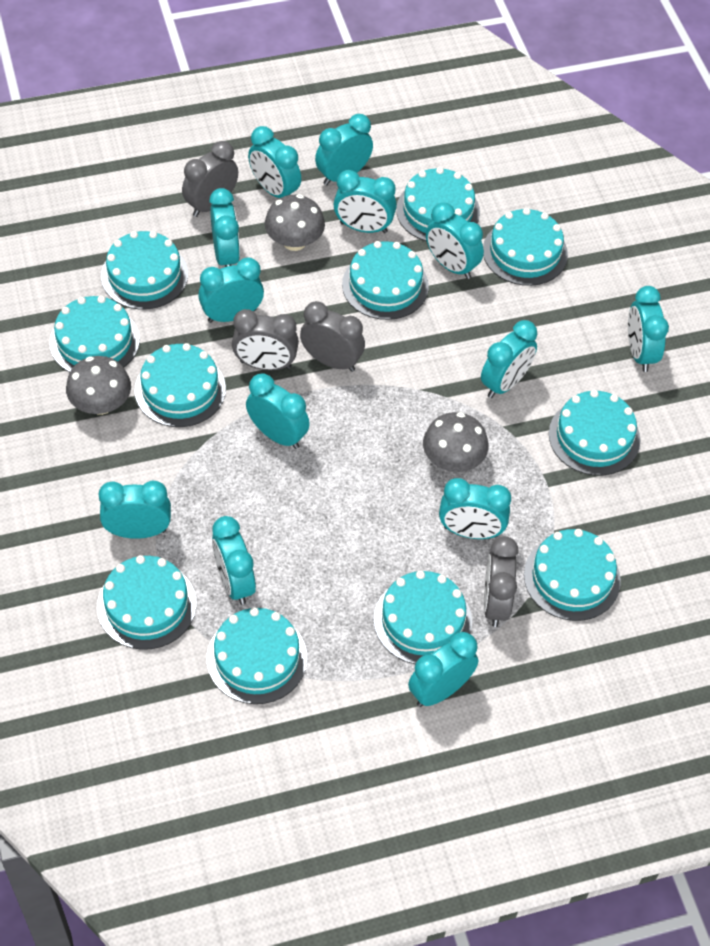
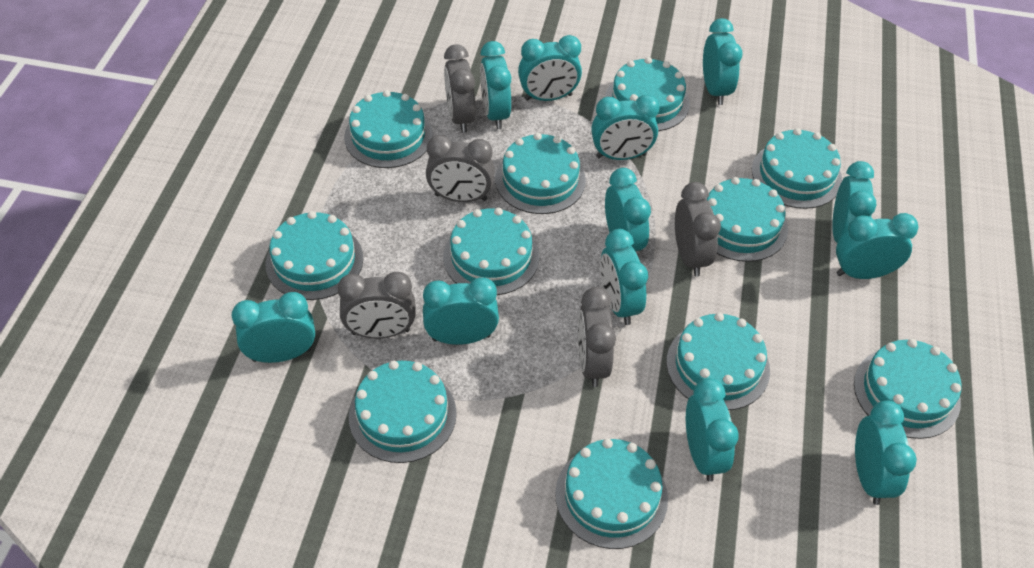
grey clock: 4 -> 5
grey mushroom: 3 -> 0
turquoise clock: 13 -> 12

